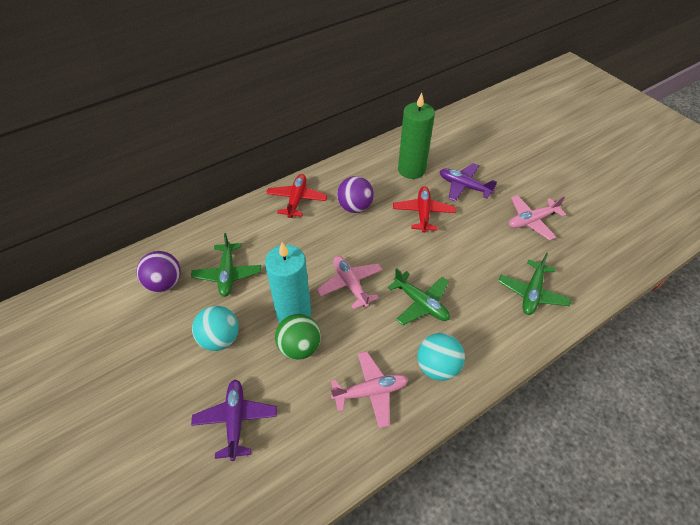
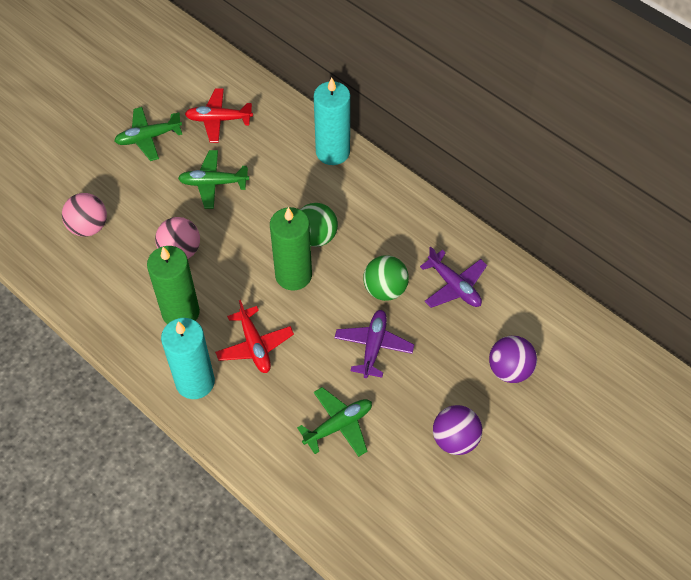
green ball: 1 -> 2
green candle: 1 -> 2
pink ball: 0 -> 2
pink plane: 3 -> 0
turquoise ball: 2 -> 0
turquoise candle: 1 -> 2

